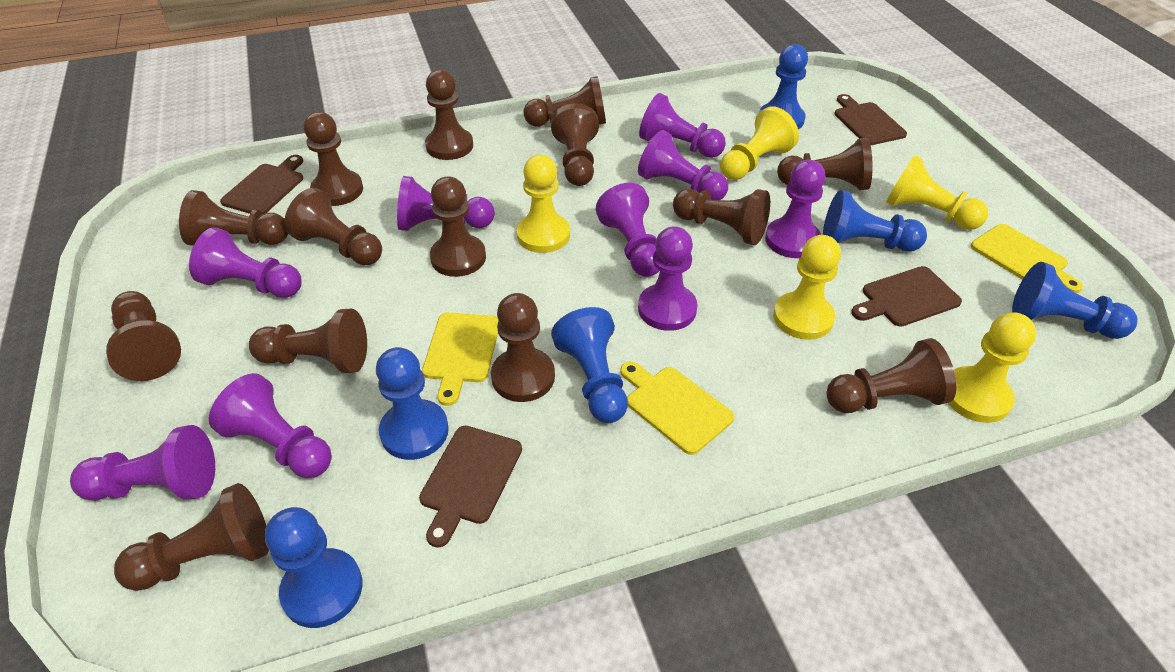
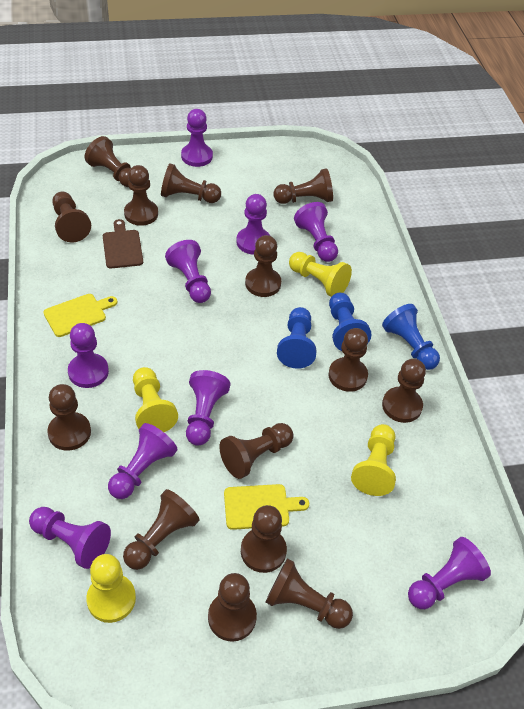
blue pawn: 6 -> 3
brown cutting board: 4 -> 1
yellow cutting board: 3 -> 2
yellow pawn: 5 -> 4

